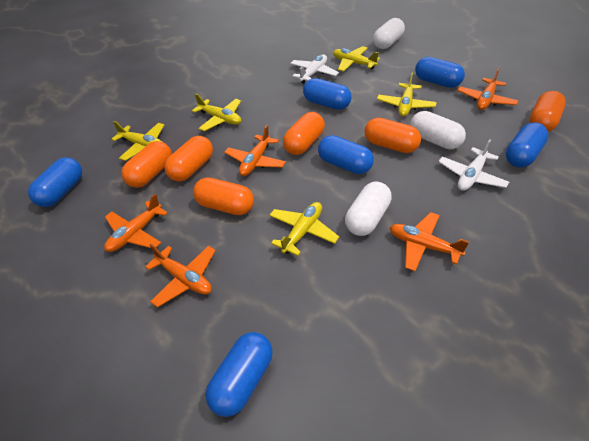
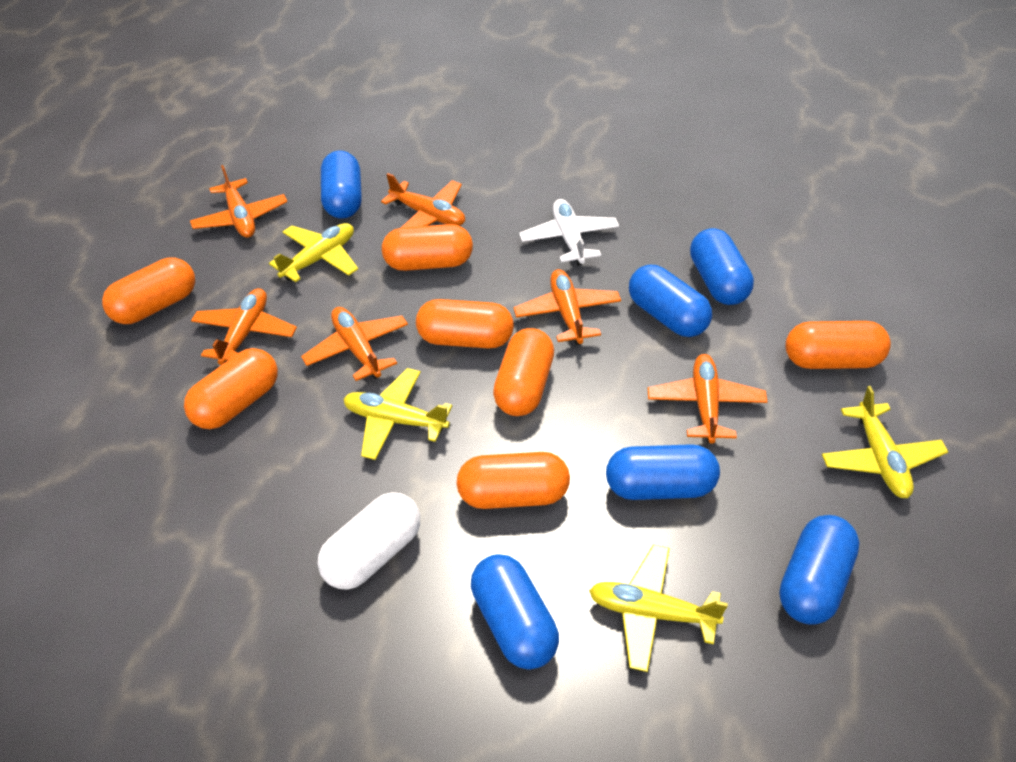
orange capsule: 6 -> 7
orange plane: 5 -> 6
white capsule: 3 -> 1
white plane: 2 -> 1
yellow plane: 5 -> 4

